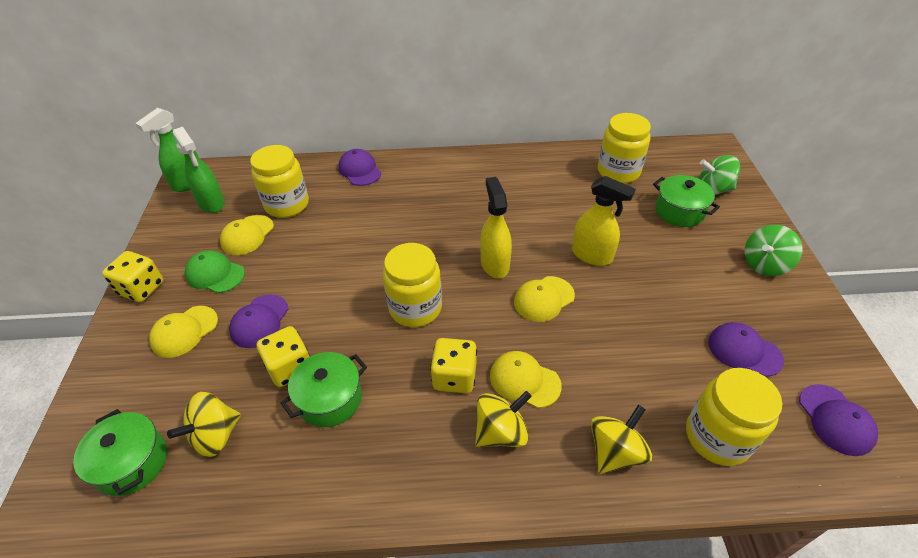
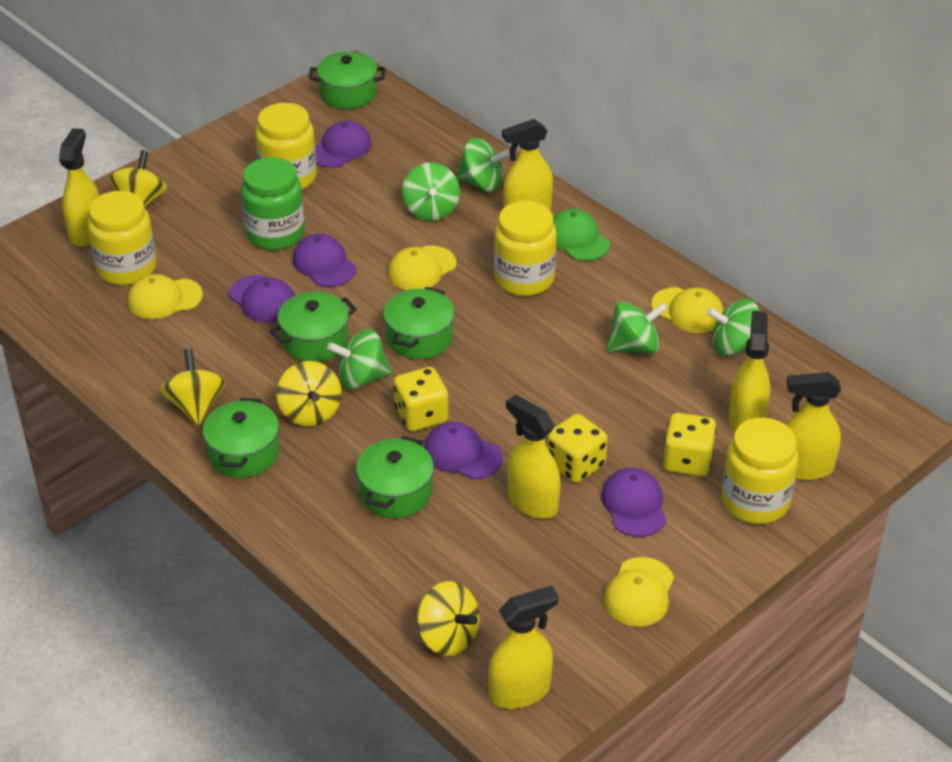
green jar: 0 -> 1
green pot: 3 -> 5
green spinning top: 2 -> 5
green spray bottle: 2 -> 0
purple cap: 4 -> 5
yellow spinning top: 3 -> 4
yellow spray bottle: 2 -> 6

